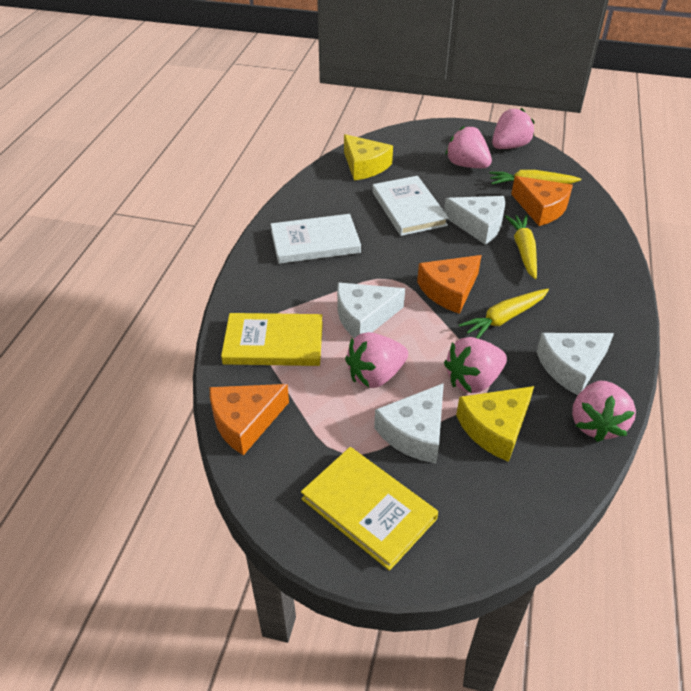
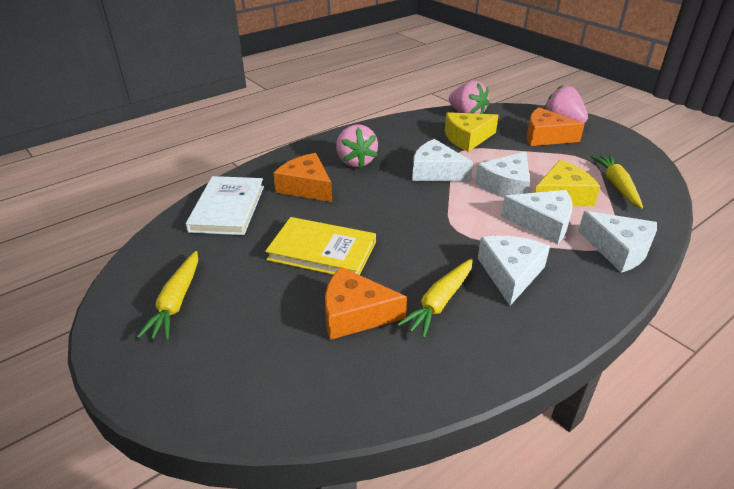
pink strawberry: 5 -> 3
white book: 2 -> 1
white cheese: 4 -> 5
yellow book: 2 -> 1

